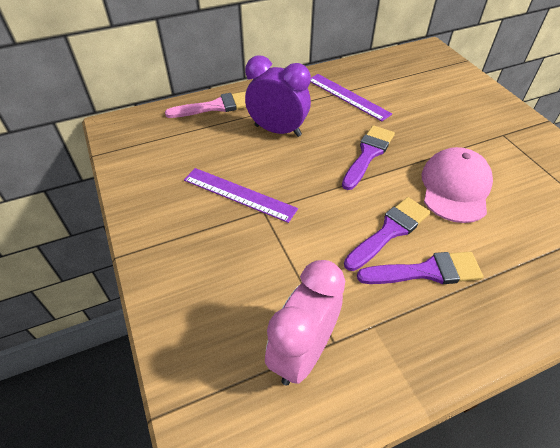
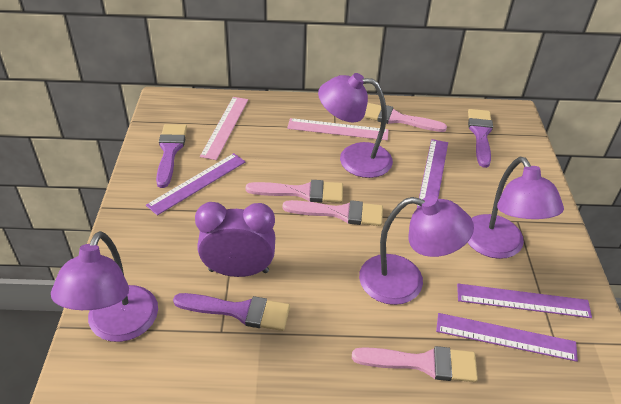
pink brush: 1 -> 4
pink cap: 1 -> 0
pink clock: 1 -> 0
pink ruler: 0 -> 2
purple lamp: 0 -> 4
purple ruler: 2 -> 4

